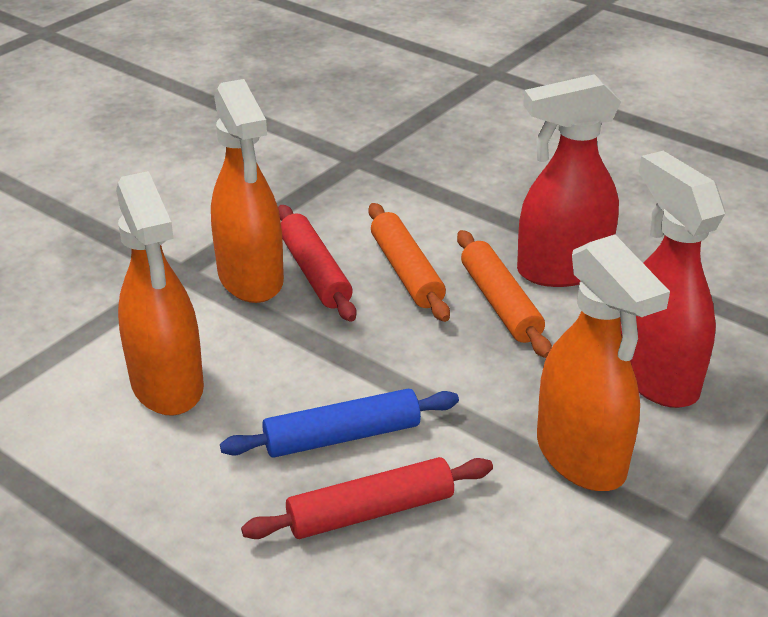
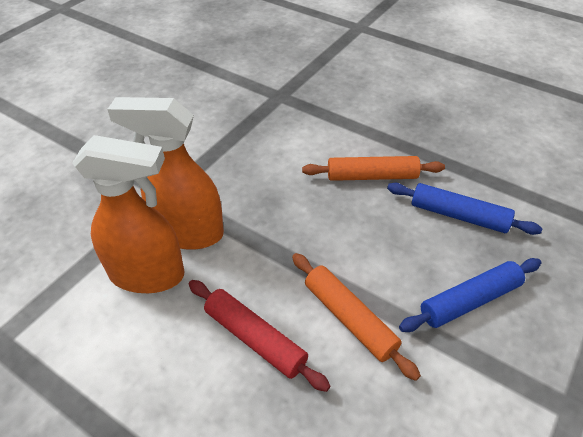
blue rolling pin: 1 -> 2
orange spray bottle: 3 -> 2
red rolling pin: 2 -> 1
red spray bottle: 2 -> 0

